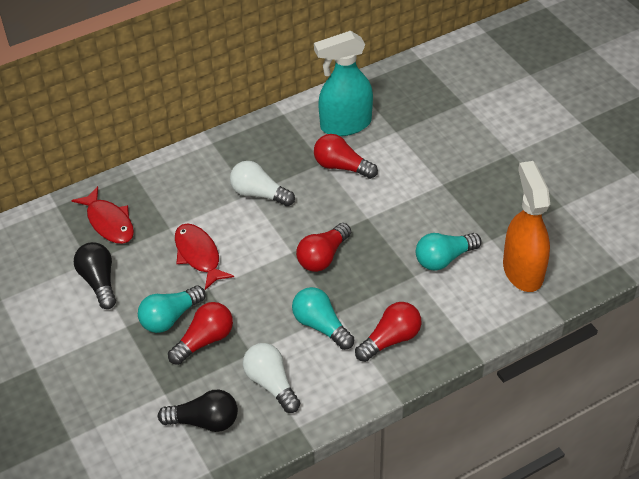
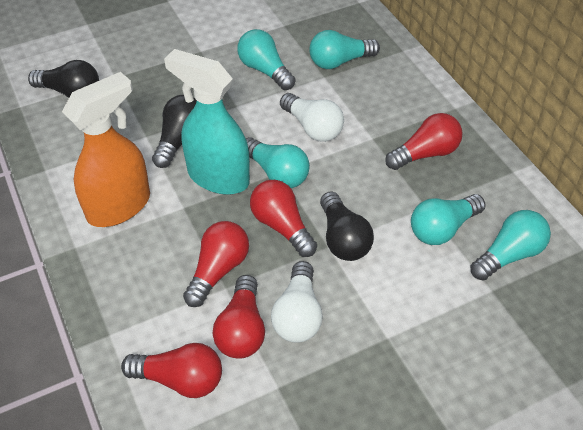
black light bulb: 2 -> 3
red fish: 2 -> 0
red light bulb: 4 -> 5
turquoise light bulb: 3 -> 5

